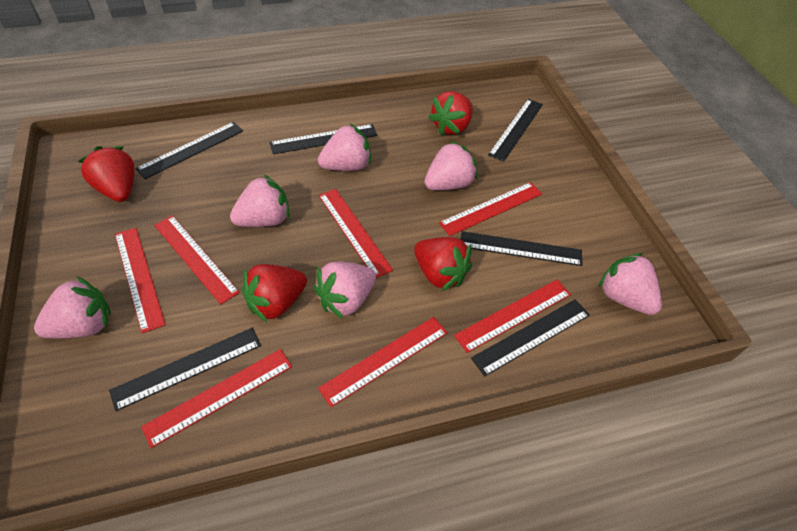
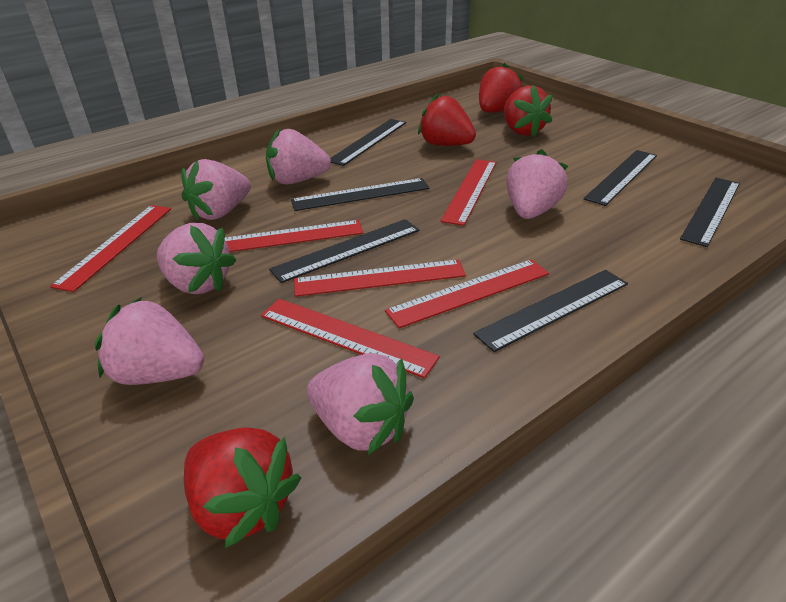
red ruler: 7 -> 6

